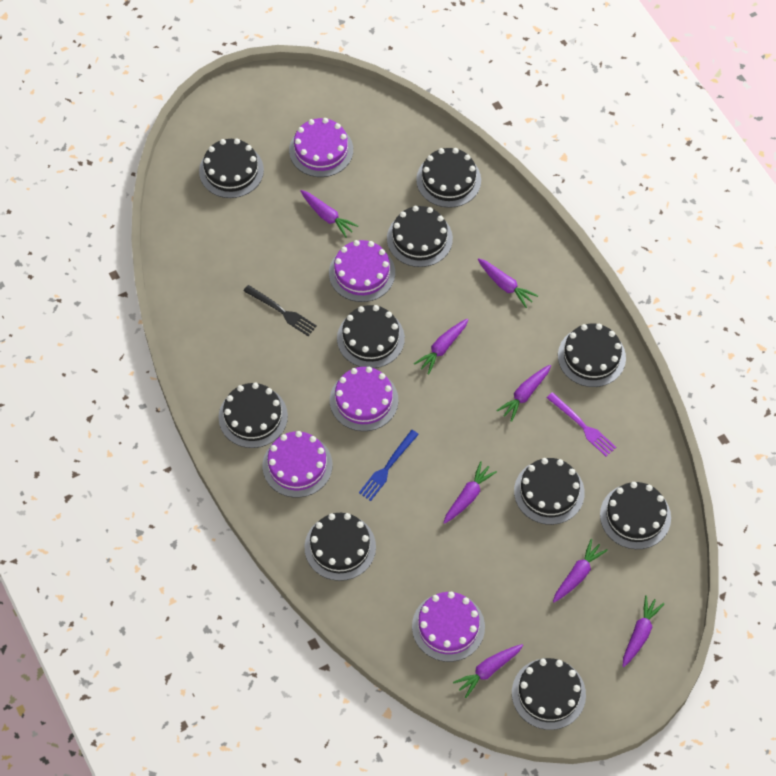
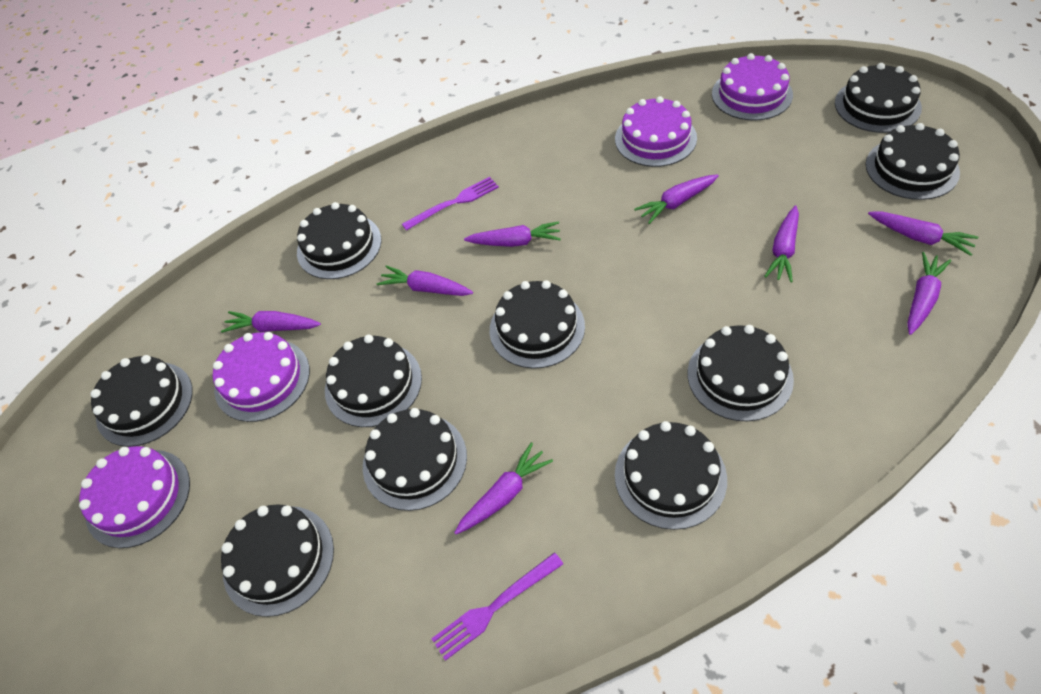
black fork: 1 -> 0
blue fork: 1 -> 0
purple cake: 5 -> 4
purple fork: 1 -> 2

